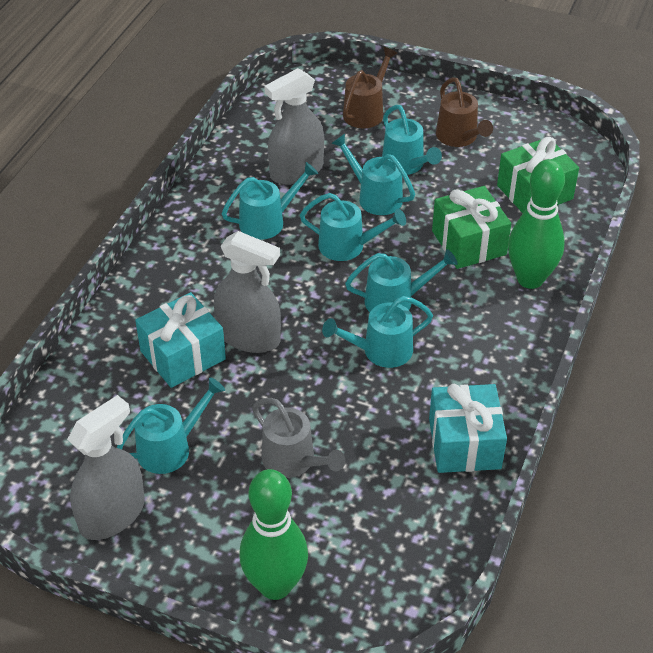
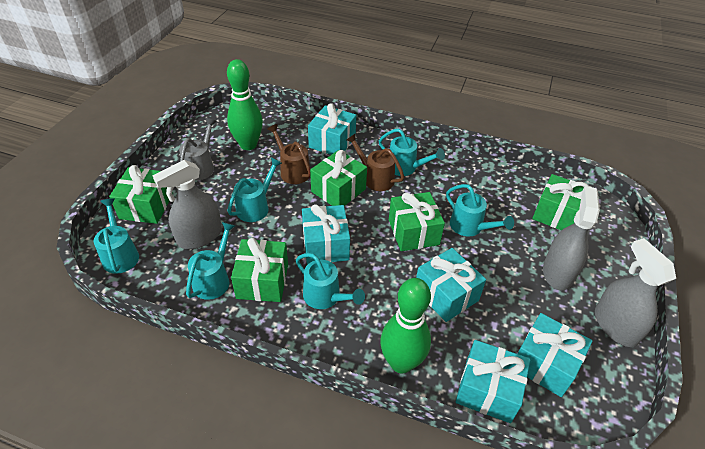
green gift: 2 -> 5
turquoise gift: 2 -> 5
turquoise watering can: 7 -> 6

